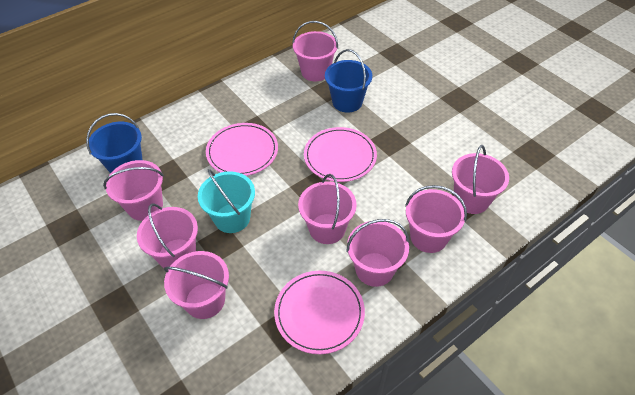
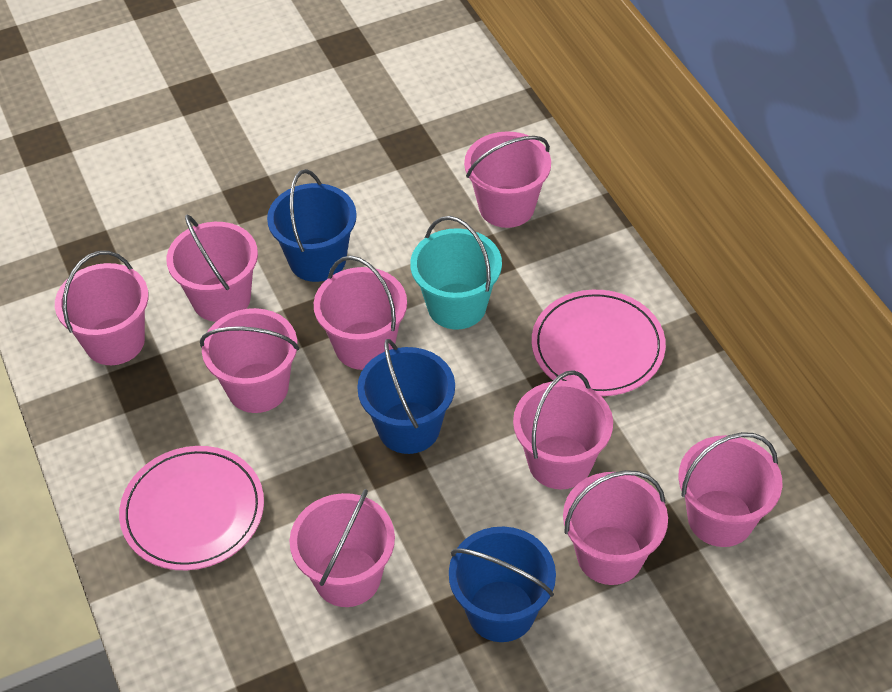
blue bucket: 2 -> 3
pink bucket: 8 -> 9
pink plate: 3 -> 2

